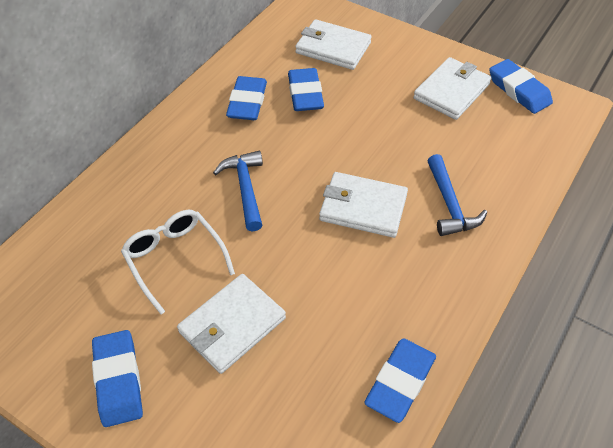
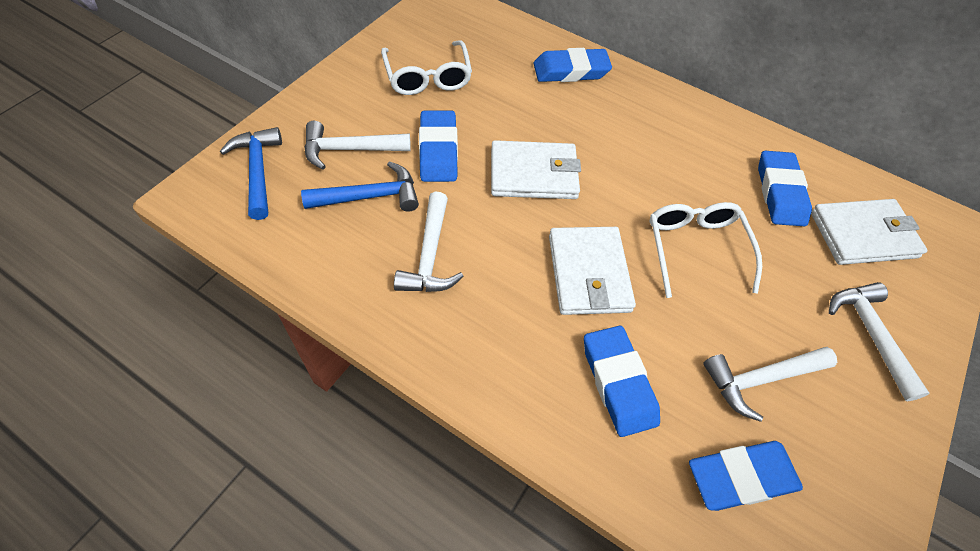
white glasses: 1 -> 2
white hammer: 0 -> 4
white wallet: 4 -> 3

